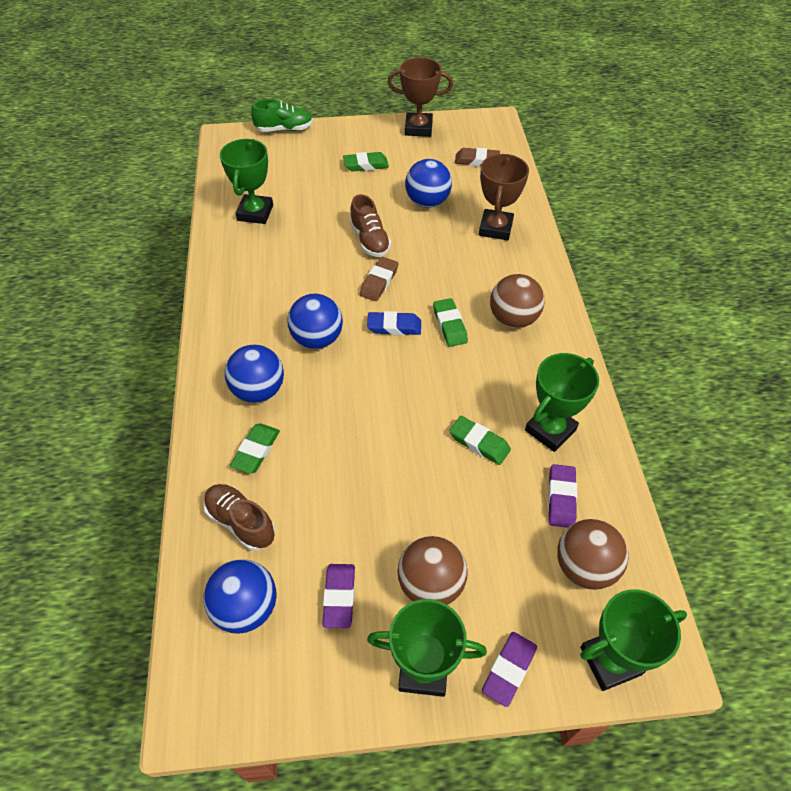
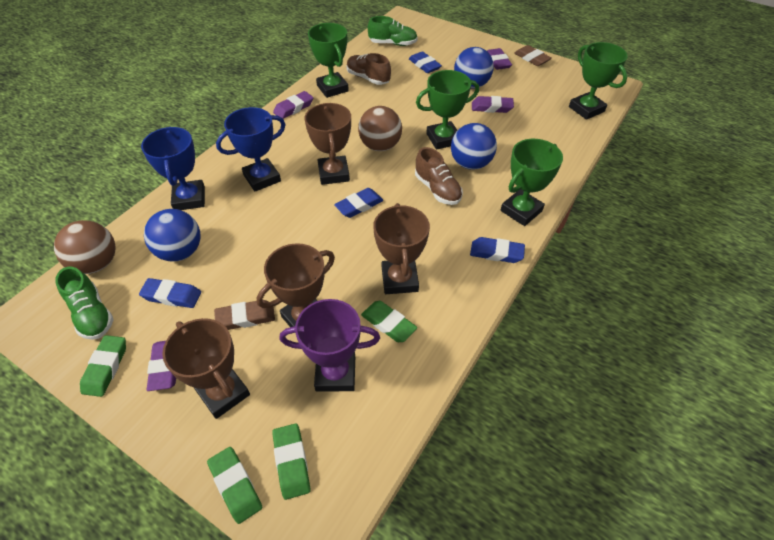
blue ball: 4 -> 3
blue eraser: 1 -> 4
blue trophy: 0 -> 2
brown ball: 3 -> 2
brown trophy: 2 -> 4
green shoe: 1 -> 2
purple eraser: 3 -> 4
purple trophy: 0 -> 1

